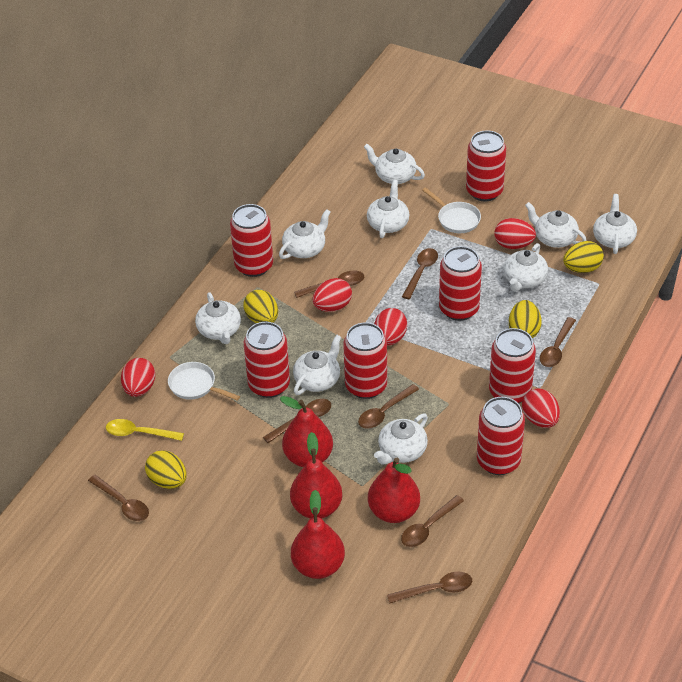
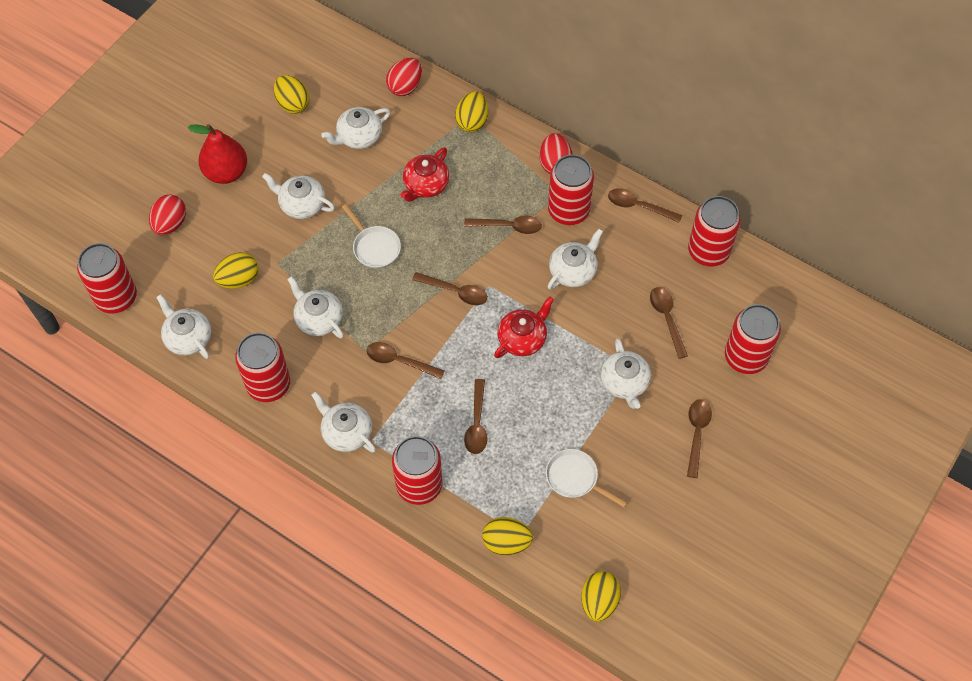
brown spoon: 8 -> 7
red can: 7 -> 6
red egg: 5 -> 3
red pear: 4 -> 1
red teapot: 0 -> 2
white teapot: 9 -> 7
yellow egg: 4 -> 5
yellow spoon: 1 -> 0

